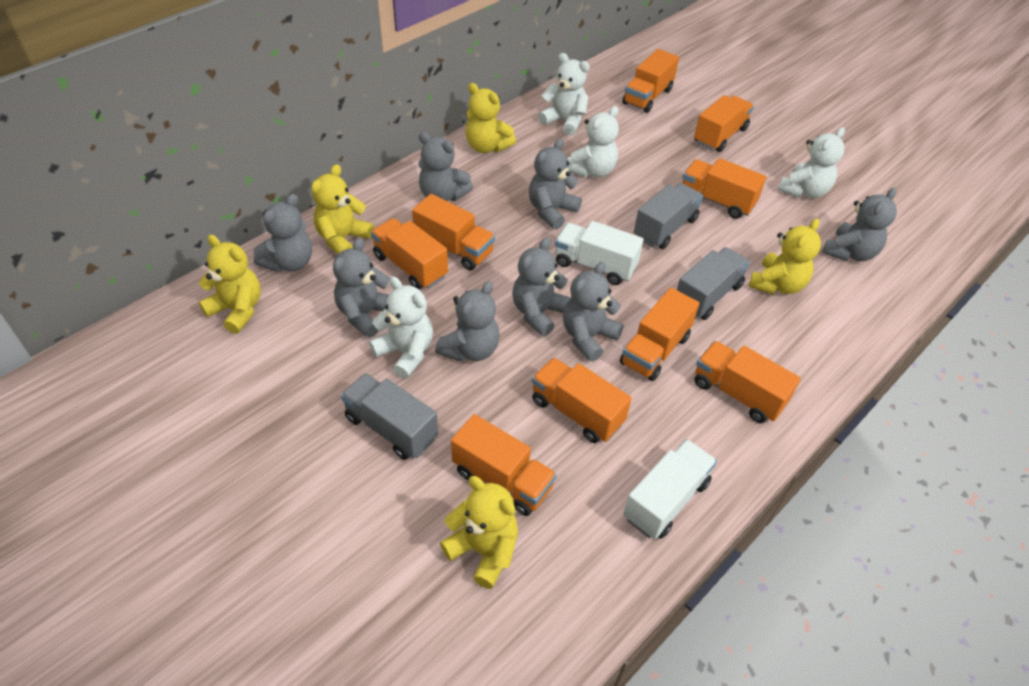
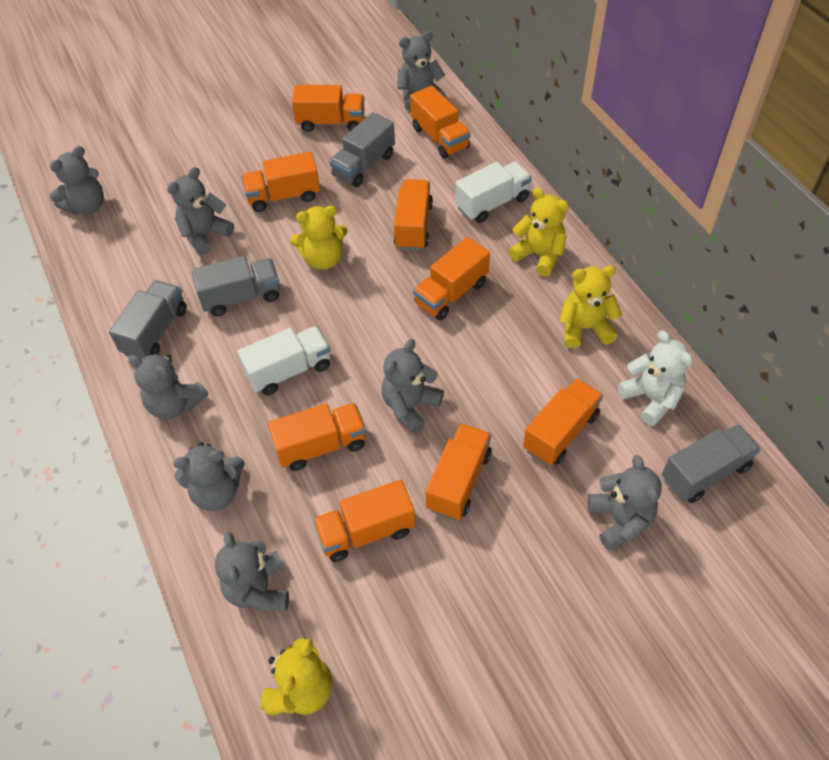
grey truck: 3 -> 4
white teddy bear: 4 -> 1
yellow teddy bear: 5 -> 4

